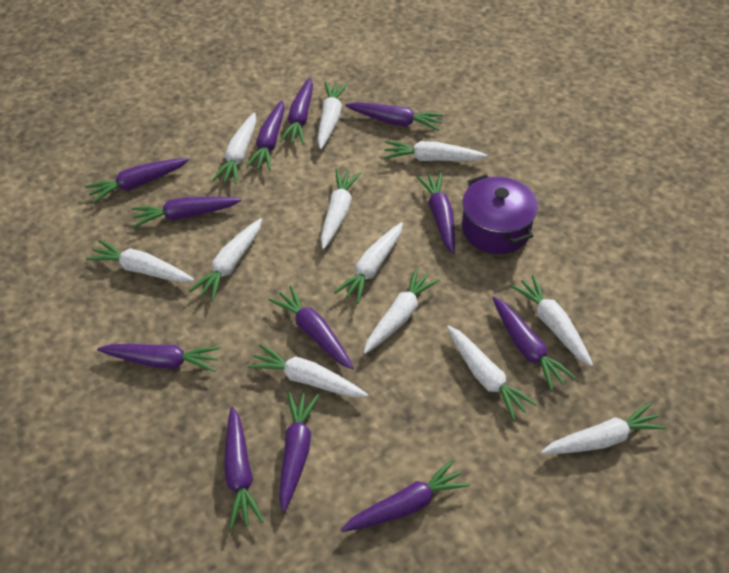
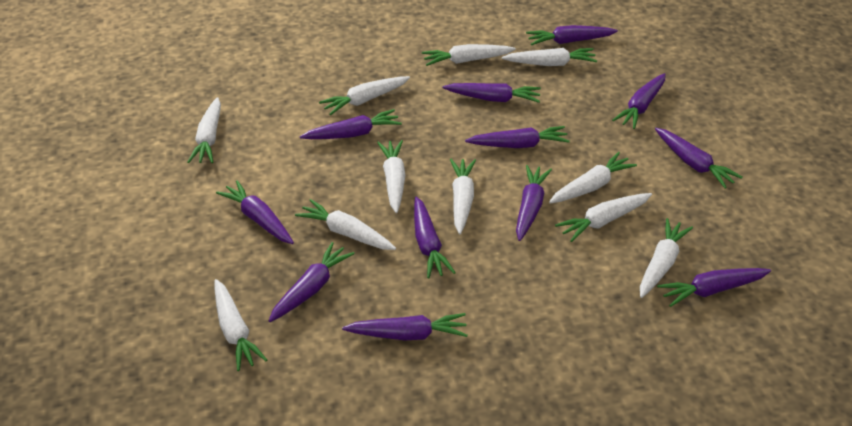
purple pot: 1 -> 0
white carrot: 12 -> 11

